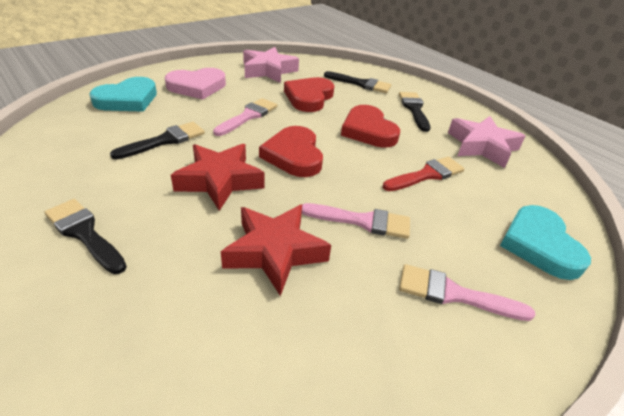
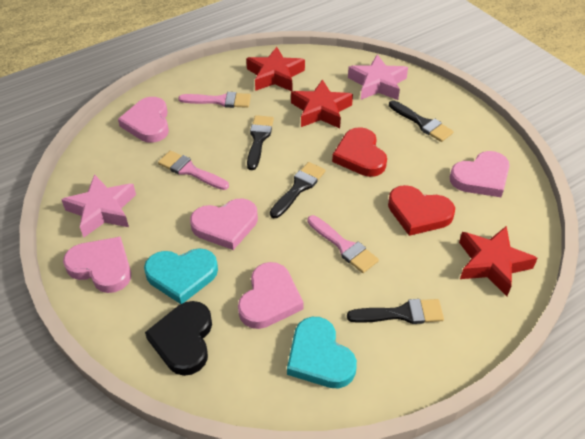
black heart: 0 -> 1
pink heart: 1 -> 5
red brush: 1 -> 0
red heart: 3 -> 2
red star: 2 -> 3

